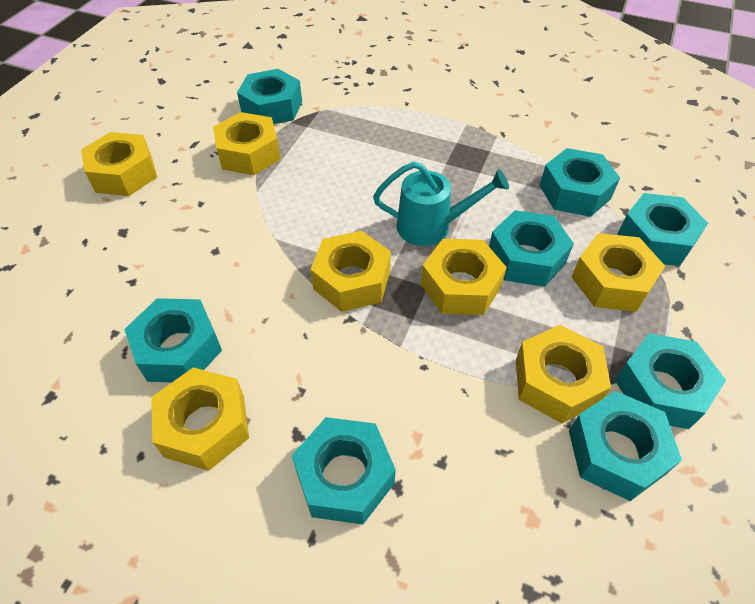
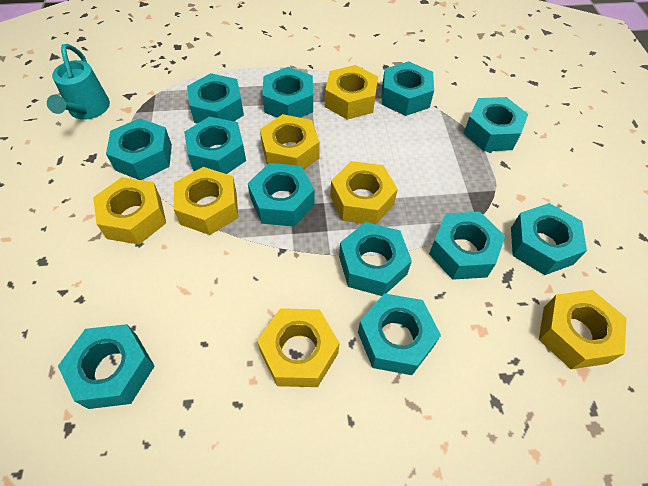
turquoise nut: 8 -> 12

